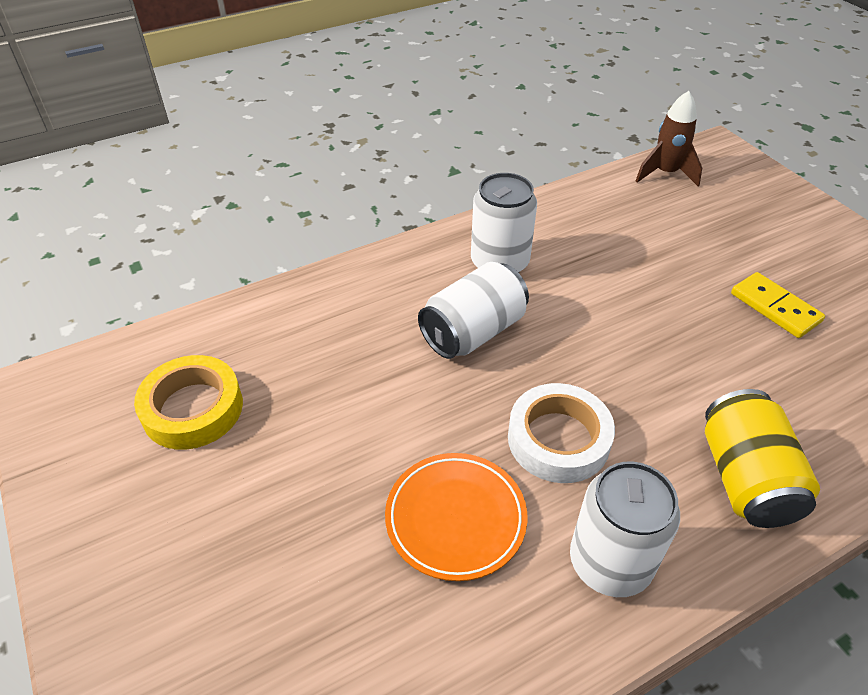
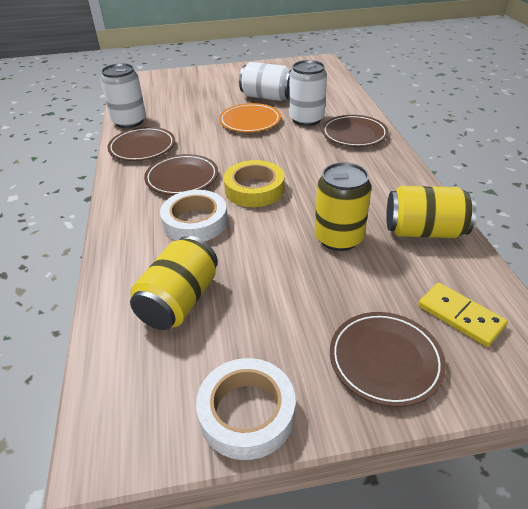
brown plate: 0 -> 4
brown rocket: 1 -> 0
white tape: 1 -> 2
yellow can: 1 -> 3

